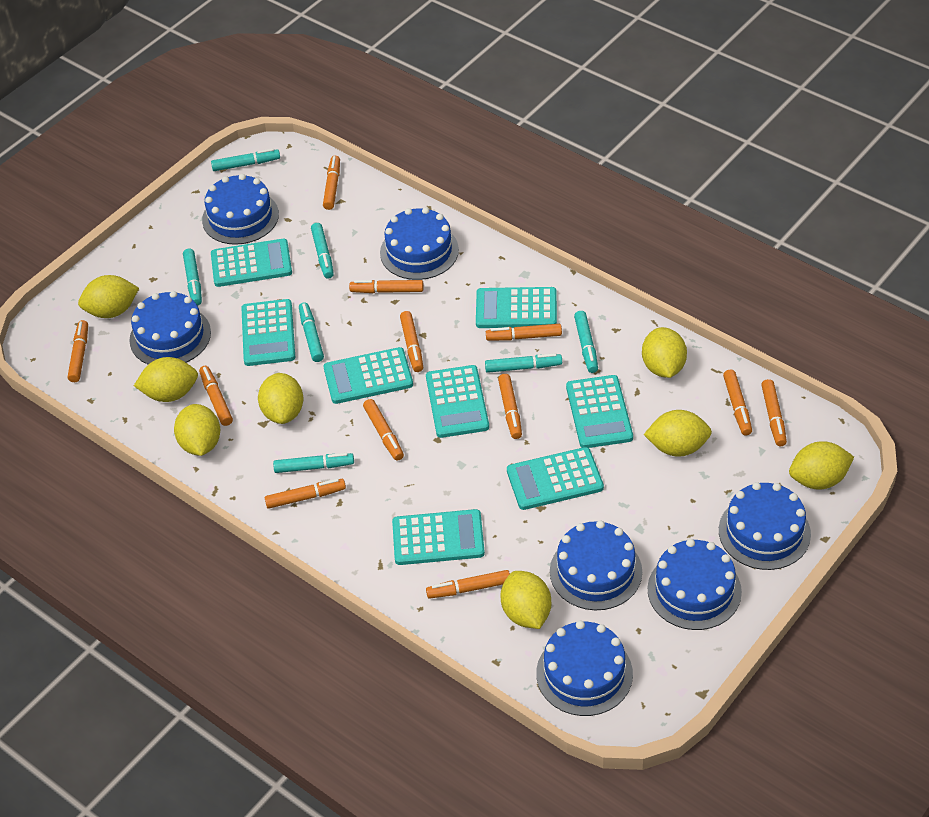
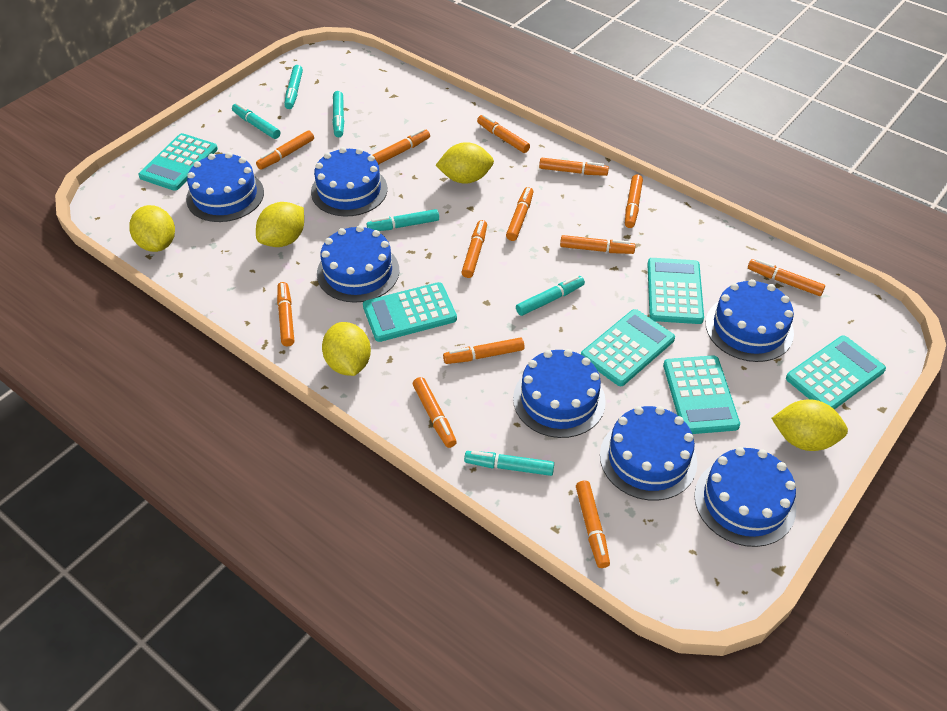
orange marker: 12 -> 13
turquoise calculator: 8 -> 6
turquoise marker: 7 -> 6
yellow lemon: 8 -> 5

